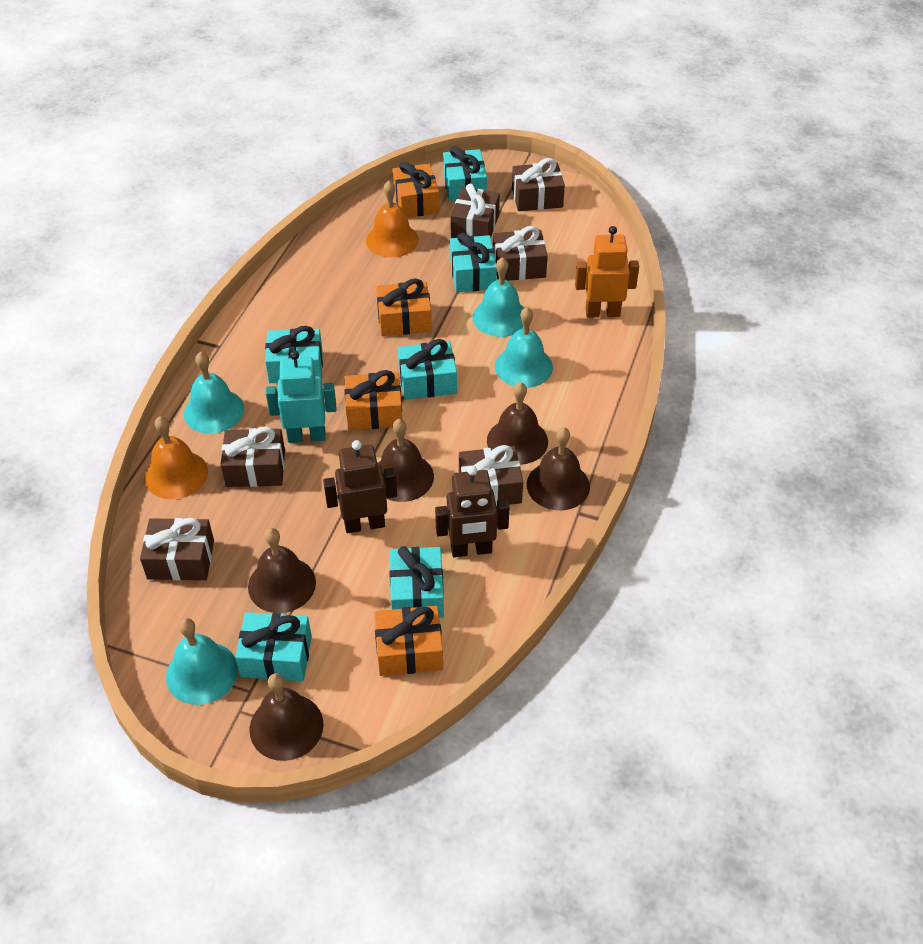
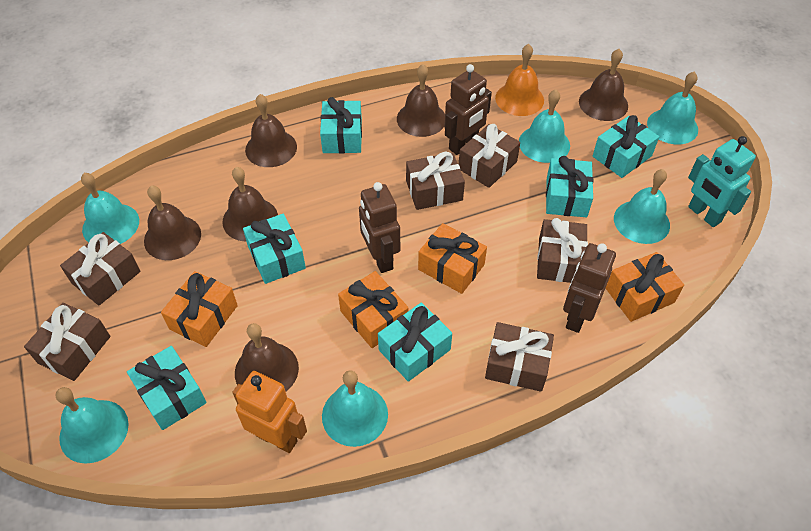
brown bell: 5 -> 6
brown robot: 2 -> 3
orange bell: 2 -> 1
turquoise bell: 4 -> 6

